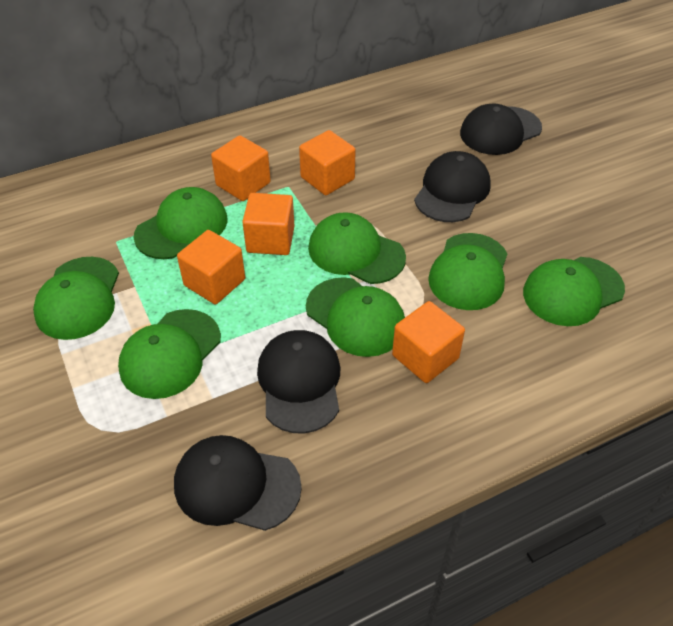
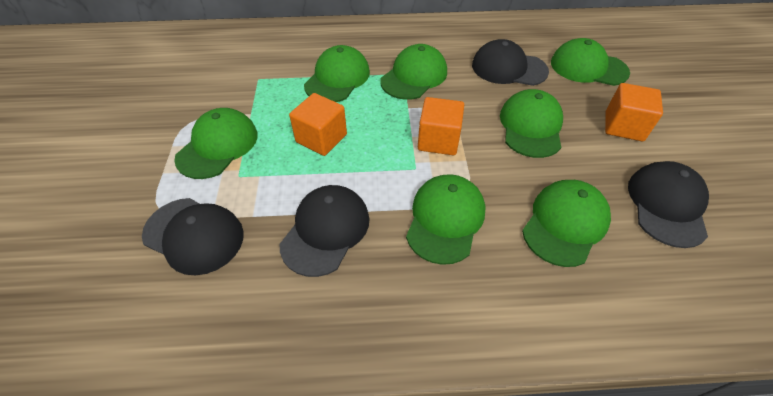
orange cube: 5 -> 3

